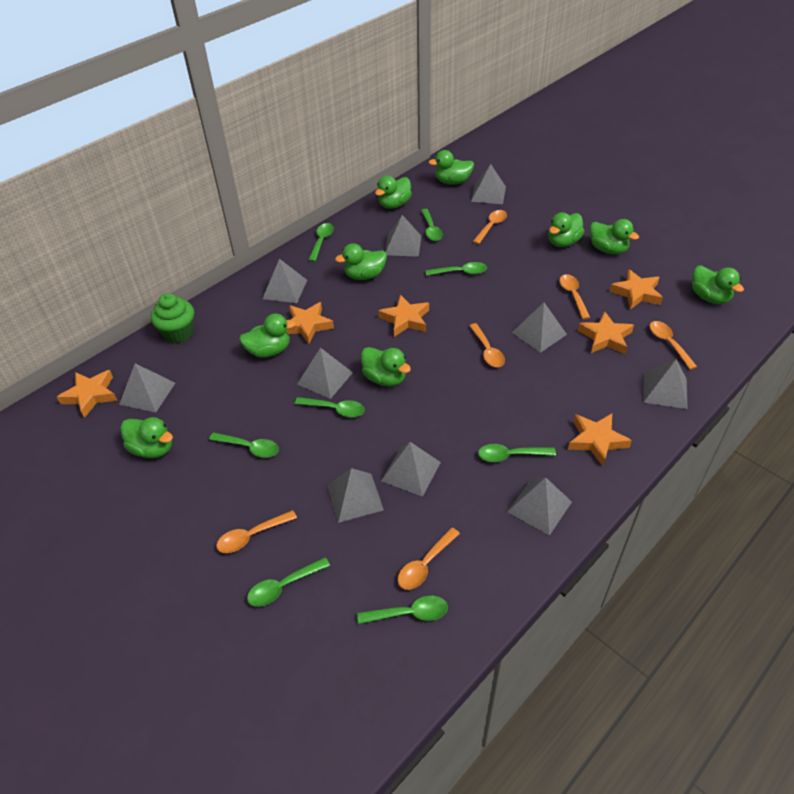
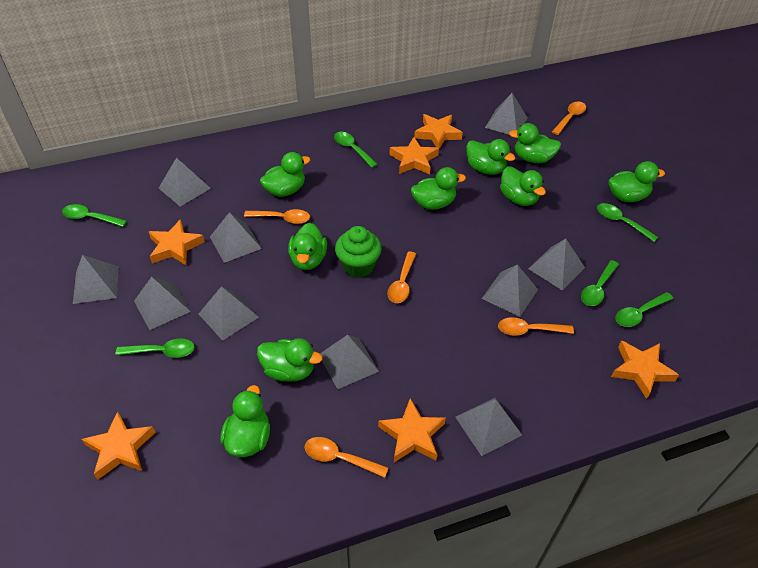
green spoon: 8 -> 6
orange spoon: 6 -> 5

